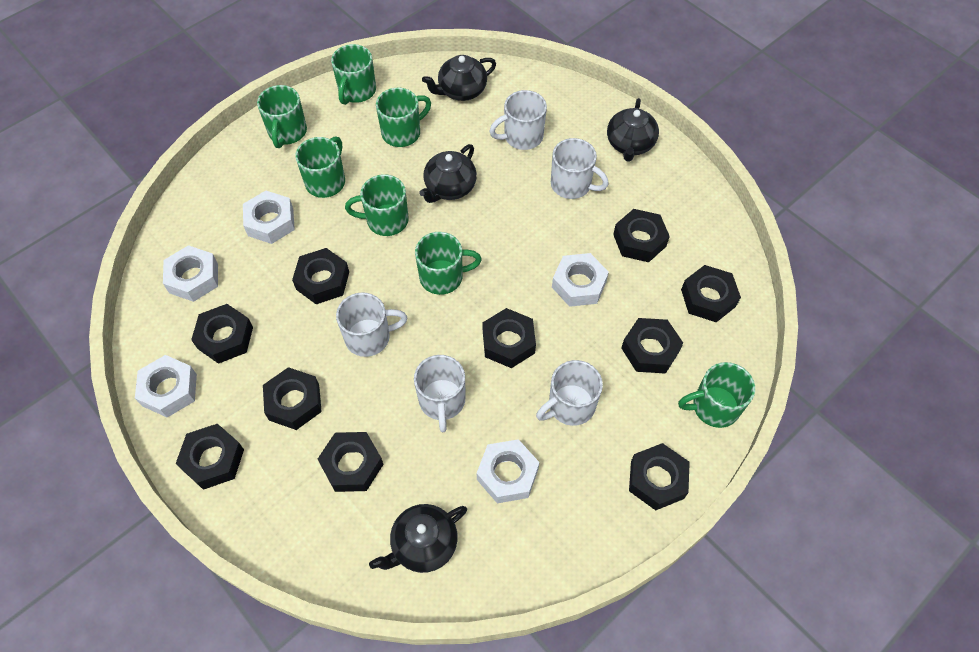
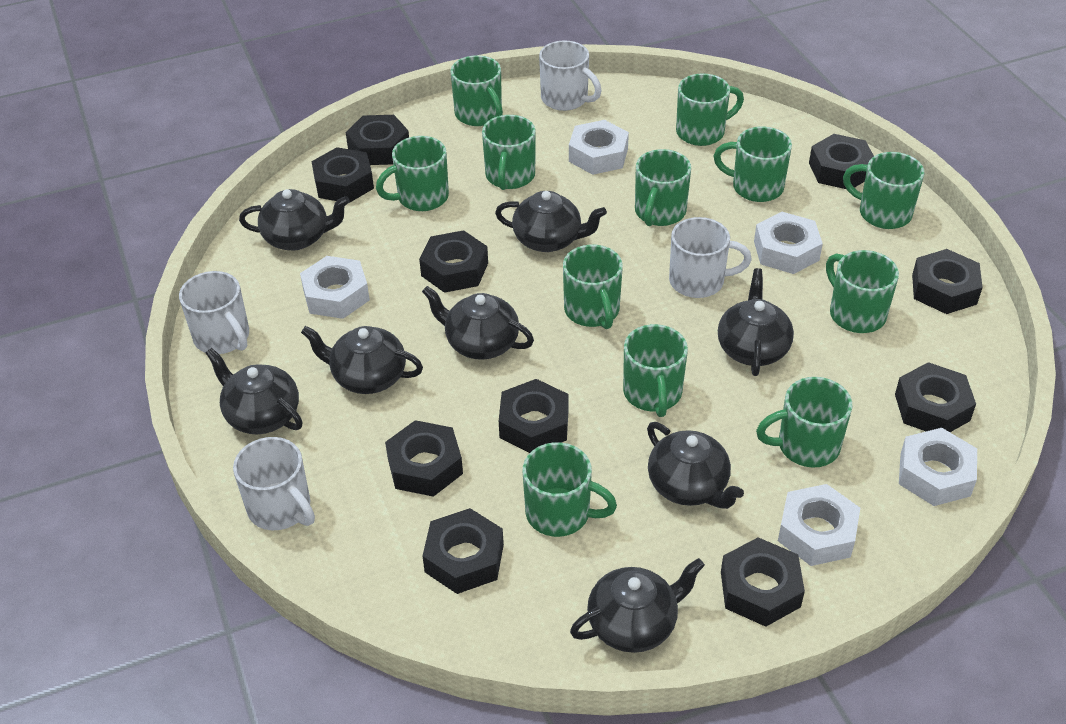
black teapot: 4 -> 8
green mug: 7 -> 12
white mug: 5 -> 4

